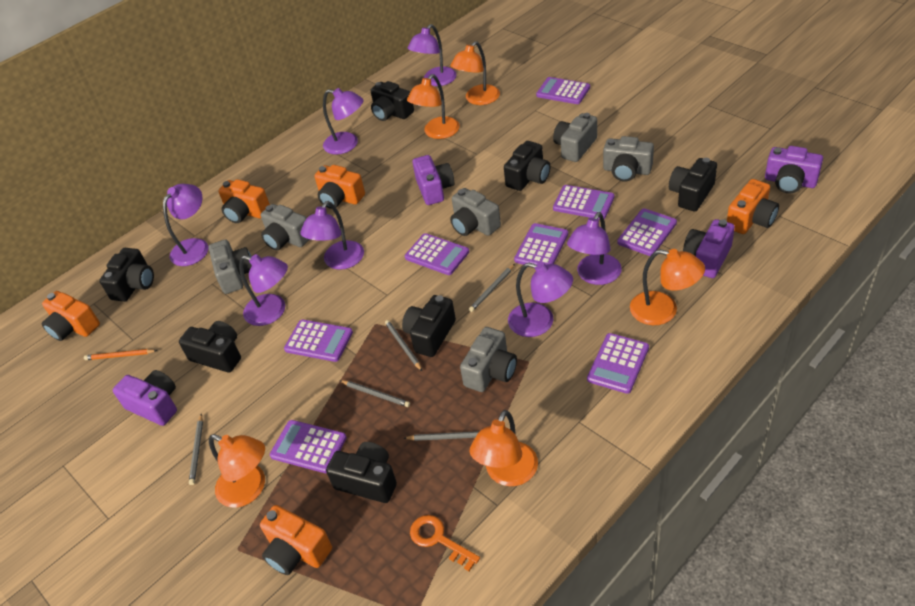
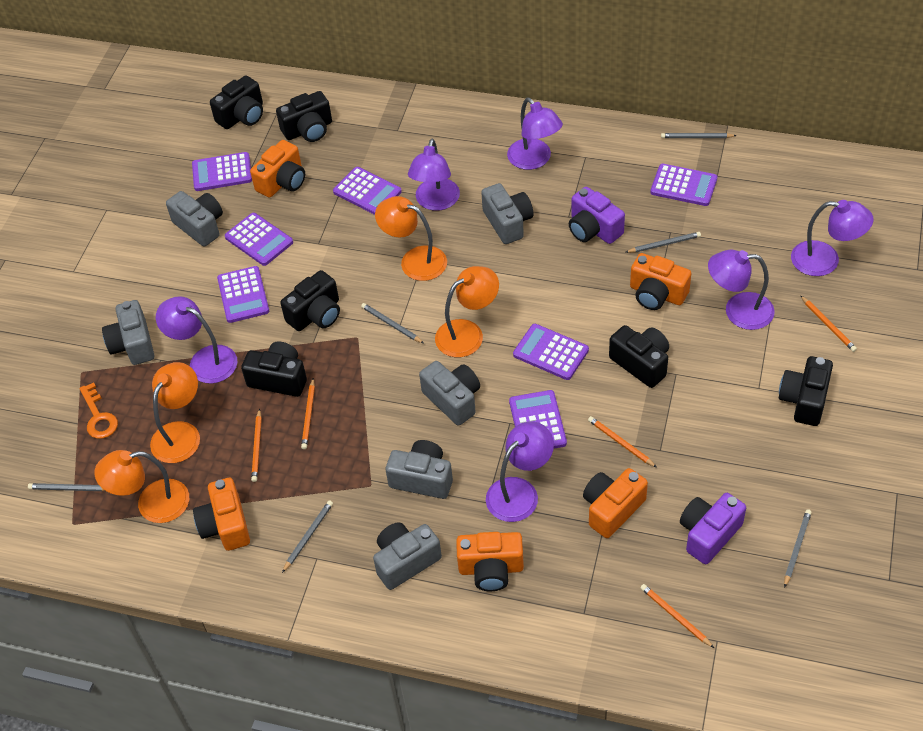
black camera: 7 -> 6
grey pencil: 5 -> 6
orange lamp: 5 -> 4
orange pencil: 1 -> 5
purple calculator: 8 -> 7
purple camera: 4 -> 2
purple lamp: 7 -> 6

